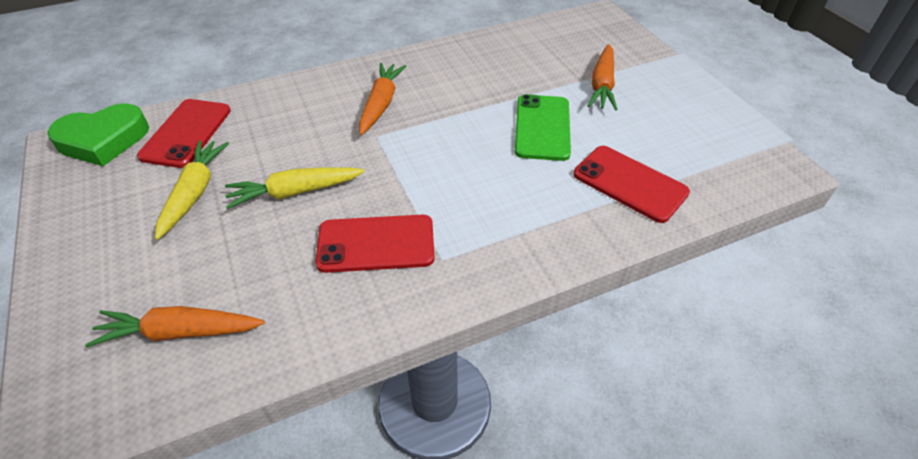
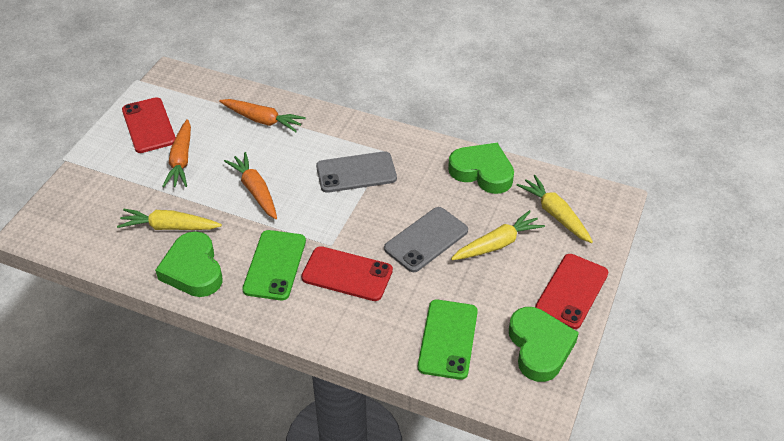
green heart: 1 -> 3
green phone: 1 -> 2
grey phone: 0 -> 2
yellow carrot: 2 -> 3

